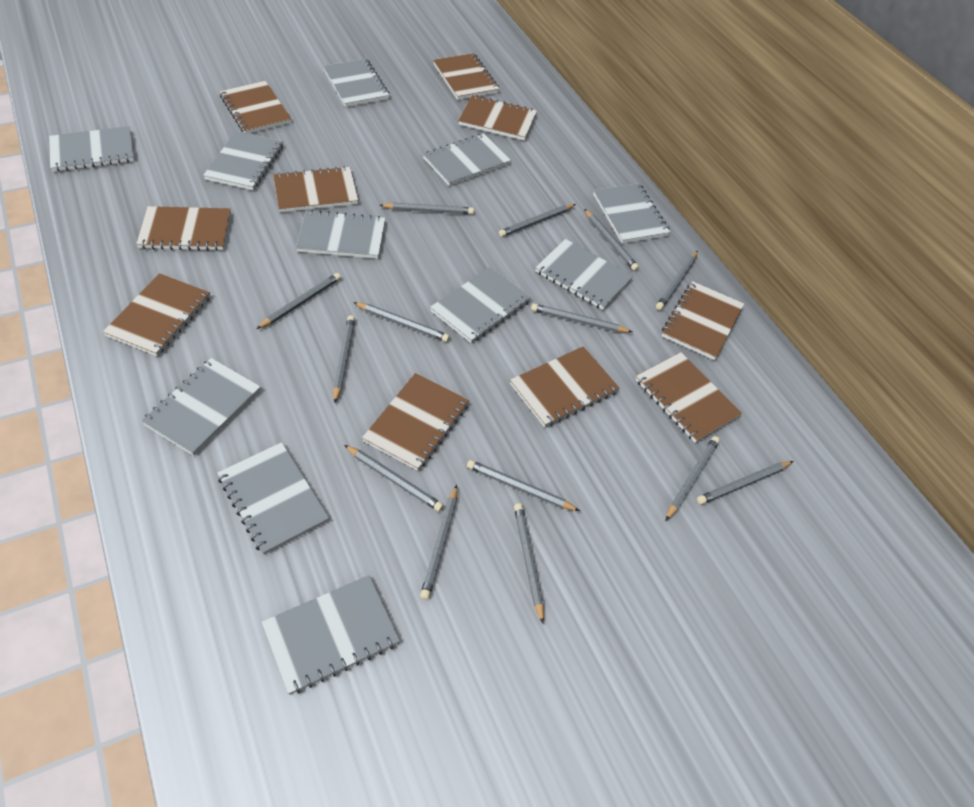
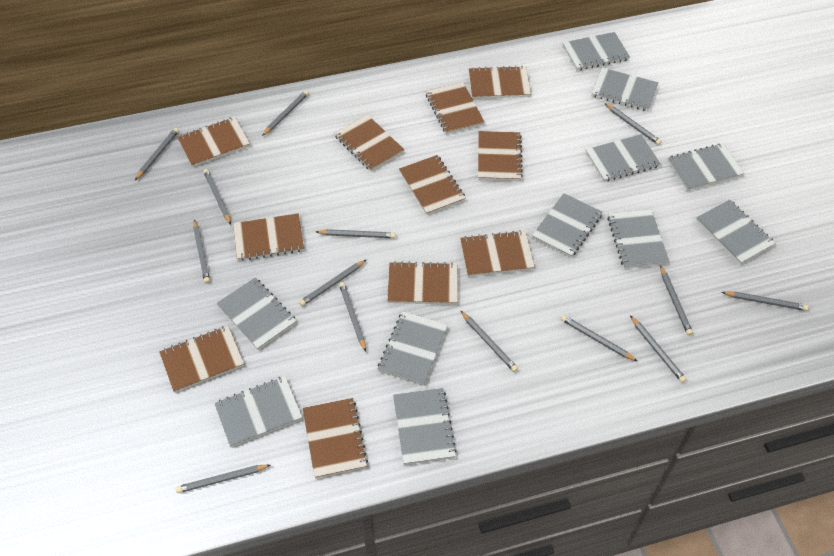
brown notebook: 10 -> 11

